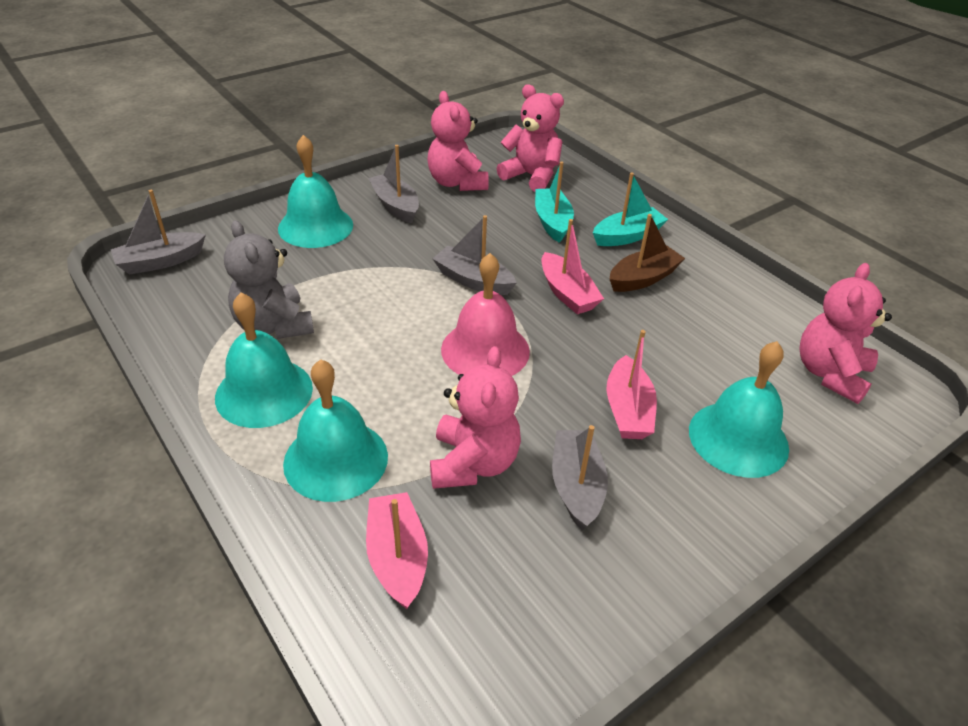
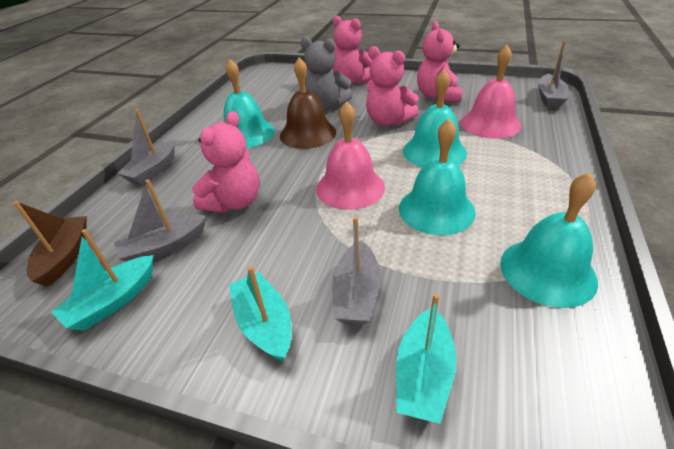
brown bell: 0 -> 1
pink bell: 1 -> 2
pink boat: 3 -> 0
turquoise boat: 2 -> 3

